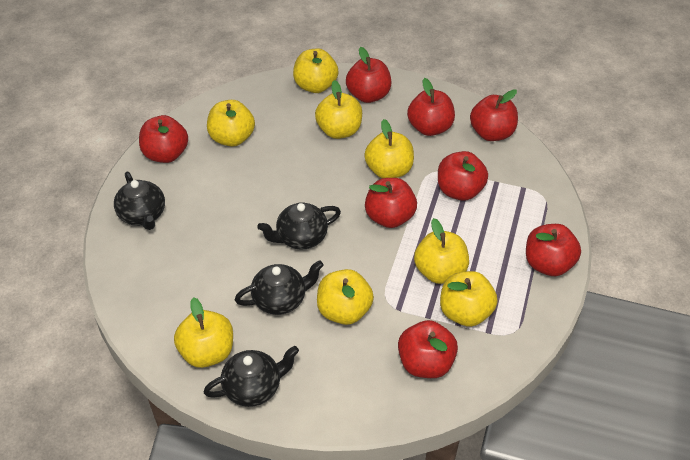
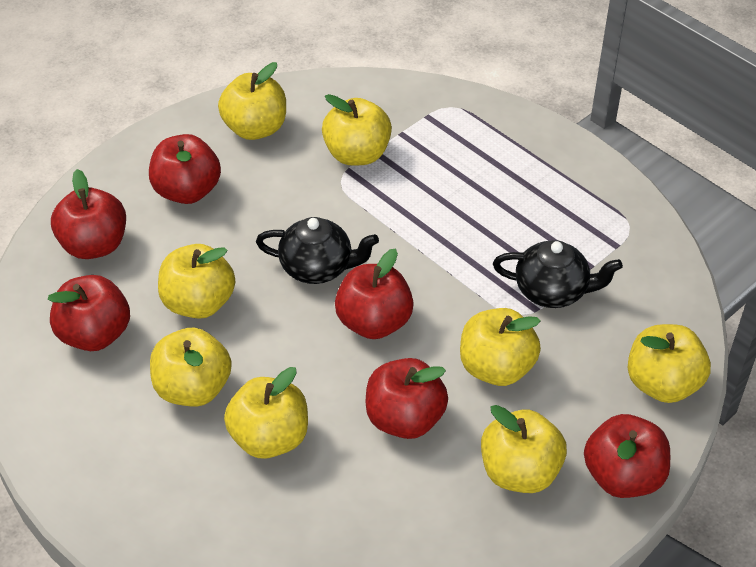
black teapot: 4 -> 2
red apple: 8 -> 6

